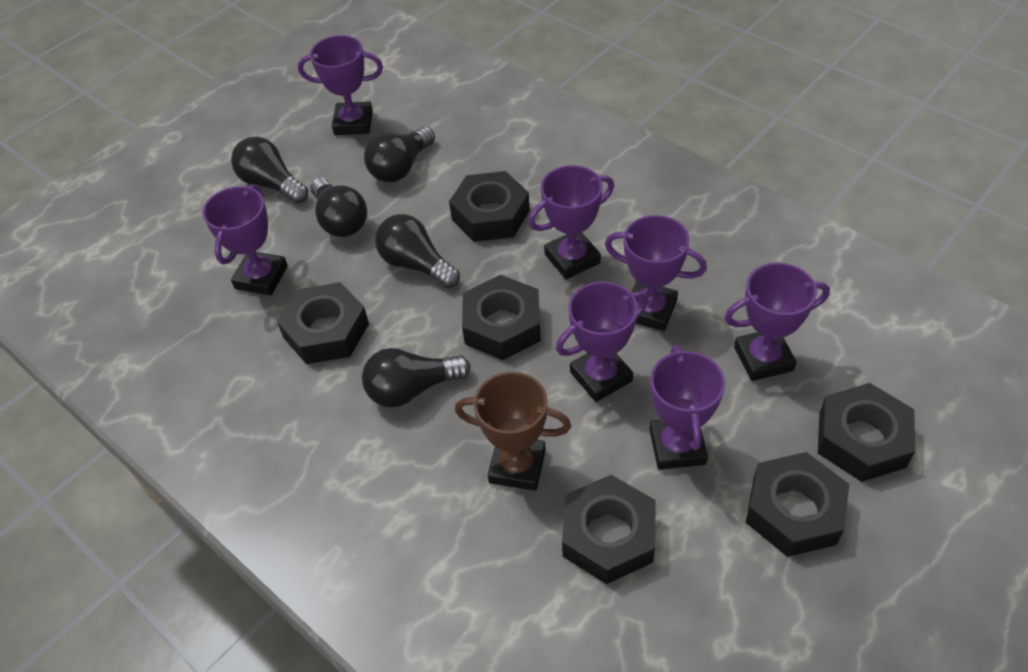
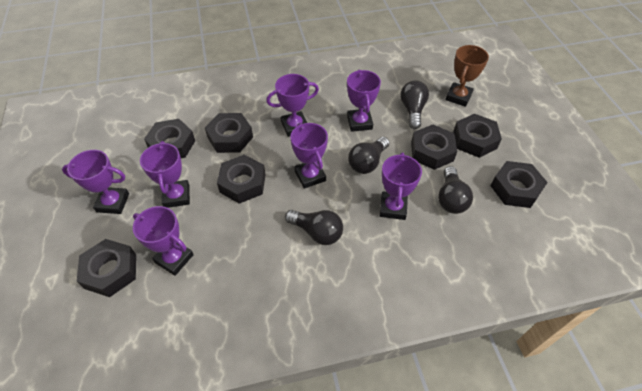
black light bulb: 5 -> 4
black nut: 6 -> 7

